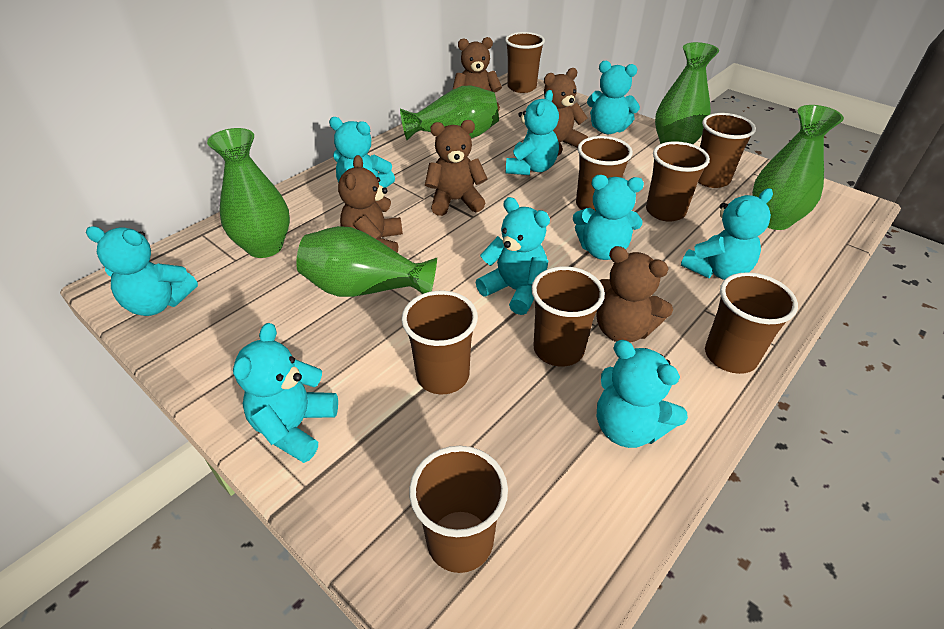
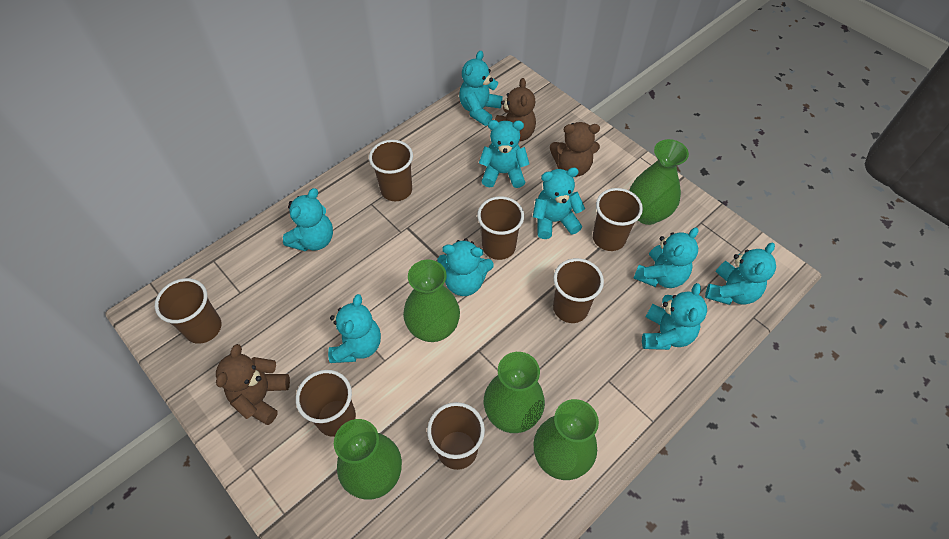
brown cup: 8 -> 7
brown teddy bear: 5 -> 3

